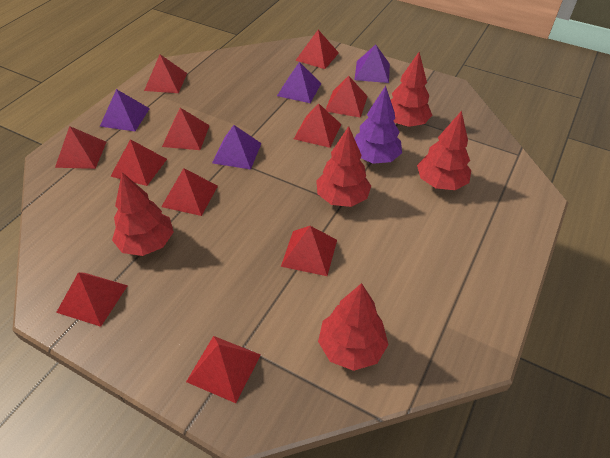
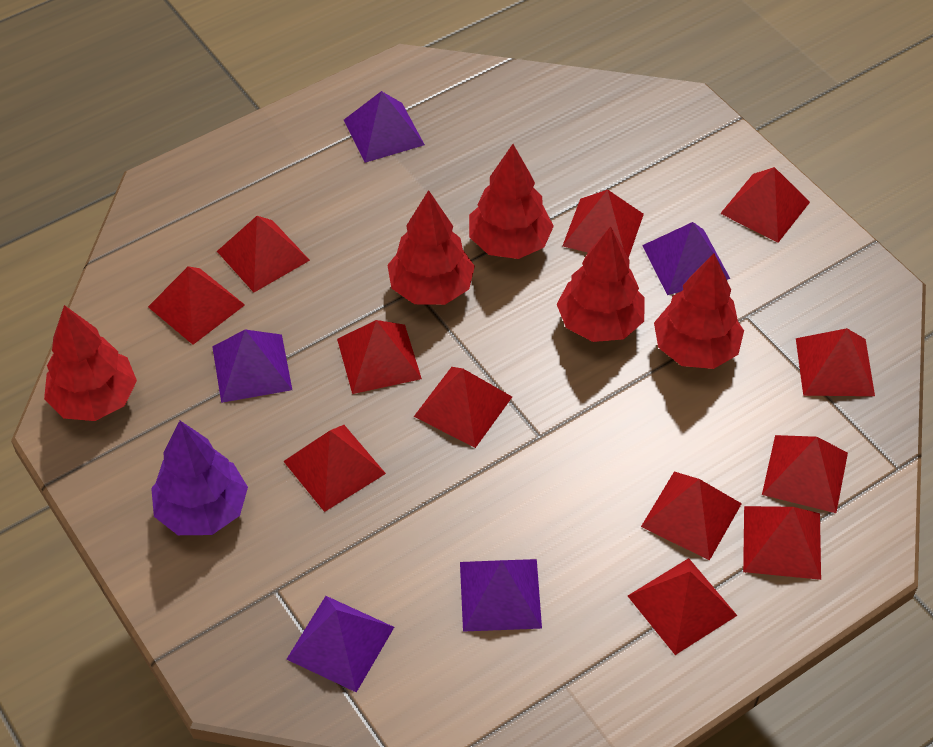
purple pyramid: 4 -> 5
red pyramid: 11 -> 12

